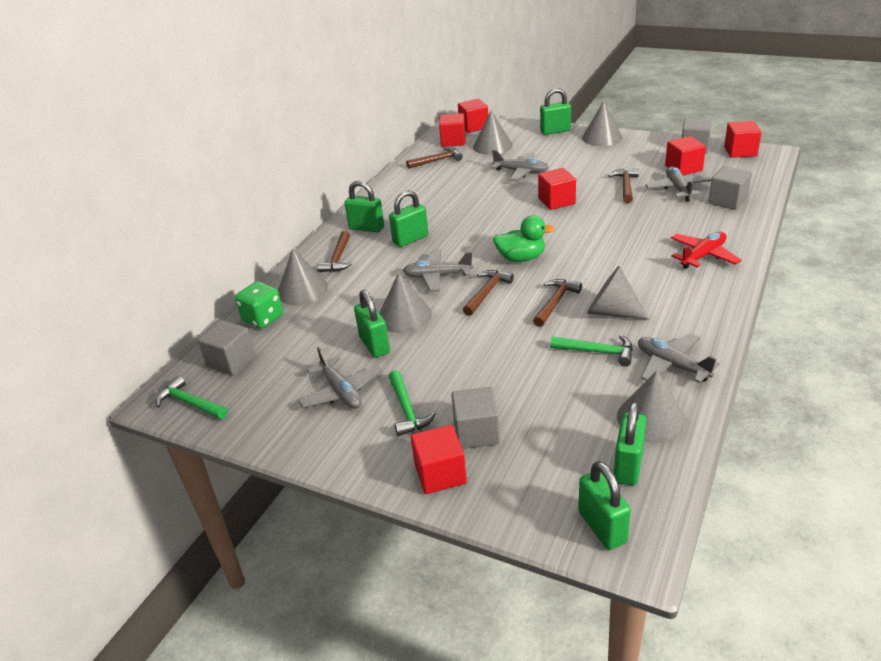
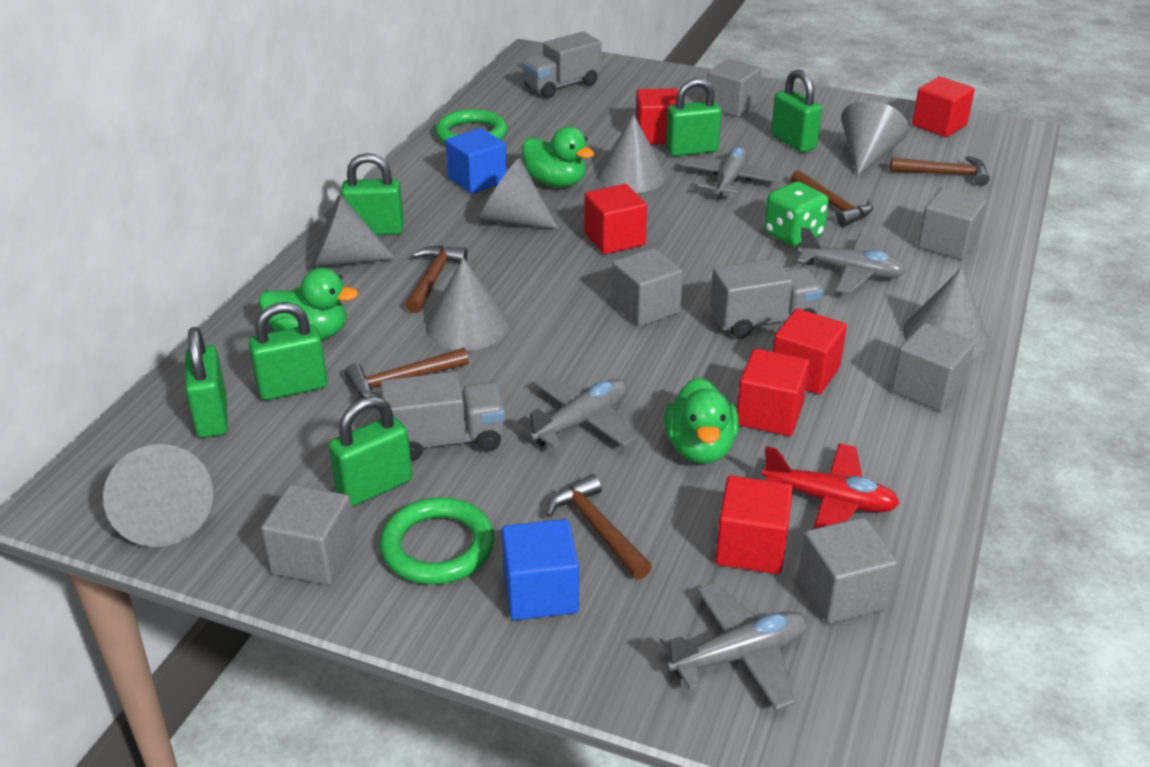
blue cube: 0 -> 2
green duck: 1 -> 3
green hammer: 3 -> 0
green ring: 0 -> 2
grey cone: 6 -> 7
grey cube: 4 -> 6
grey plane: 5 -> 4
grey truck: 0 -> 3

